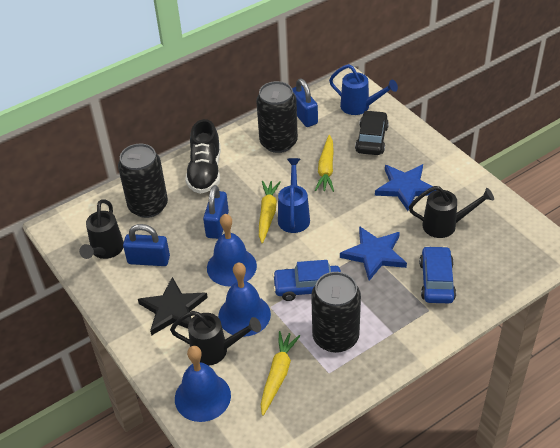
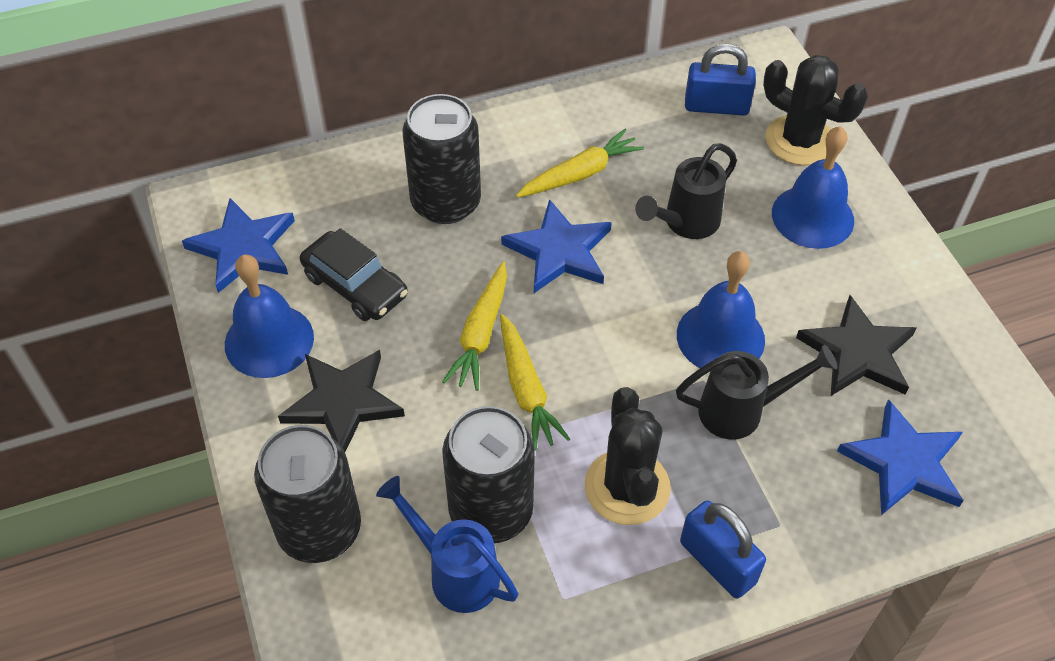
black cactus: 0 -> 2
black shoe: 1 -> 0
black star: 1 -> 2
black watering can: 3 -> 2
blue car: 2 -> 0
blue padlock: 3 -> 2
blue star: 2 -> 3
blue watering can: 2 -> 1

